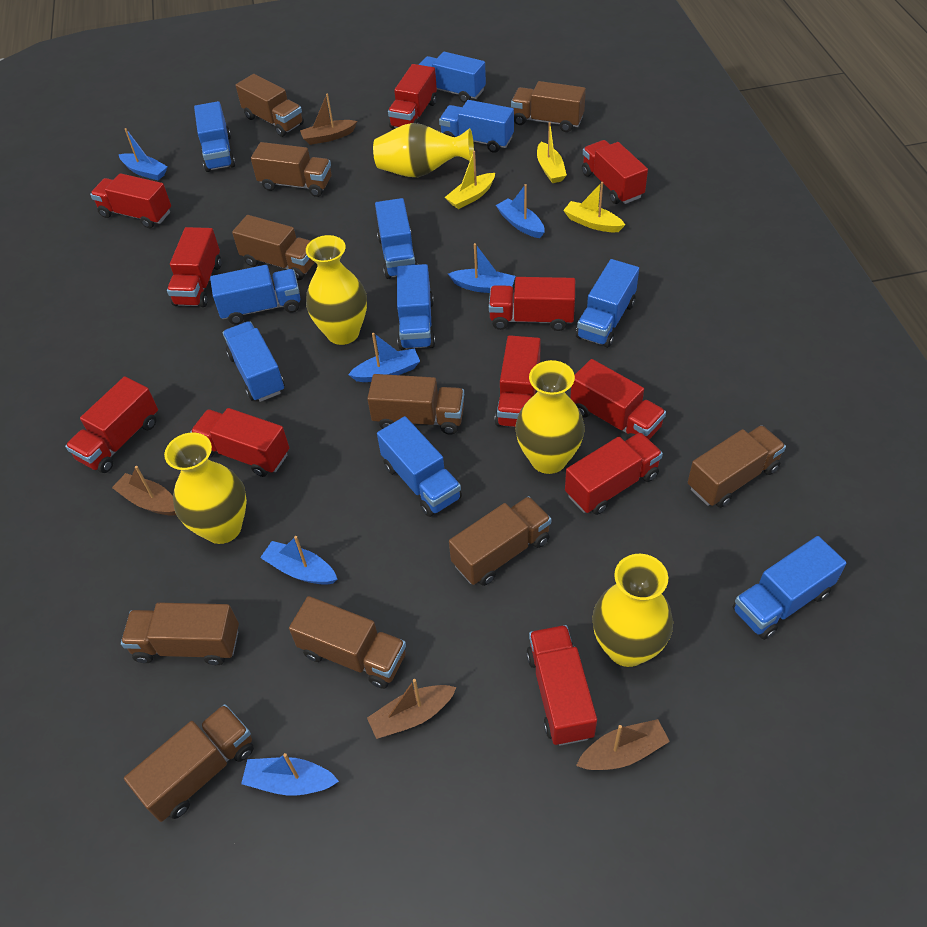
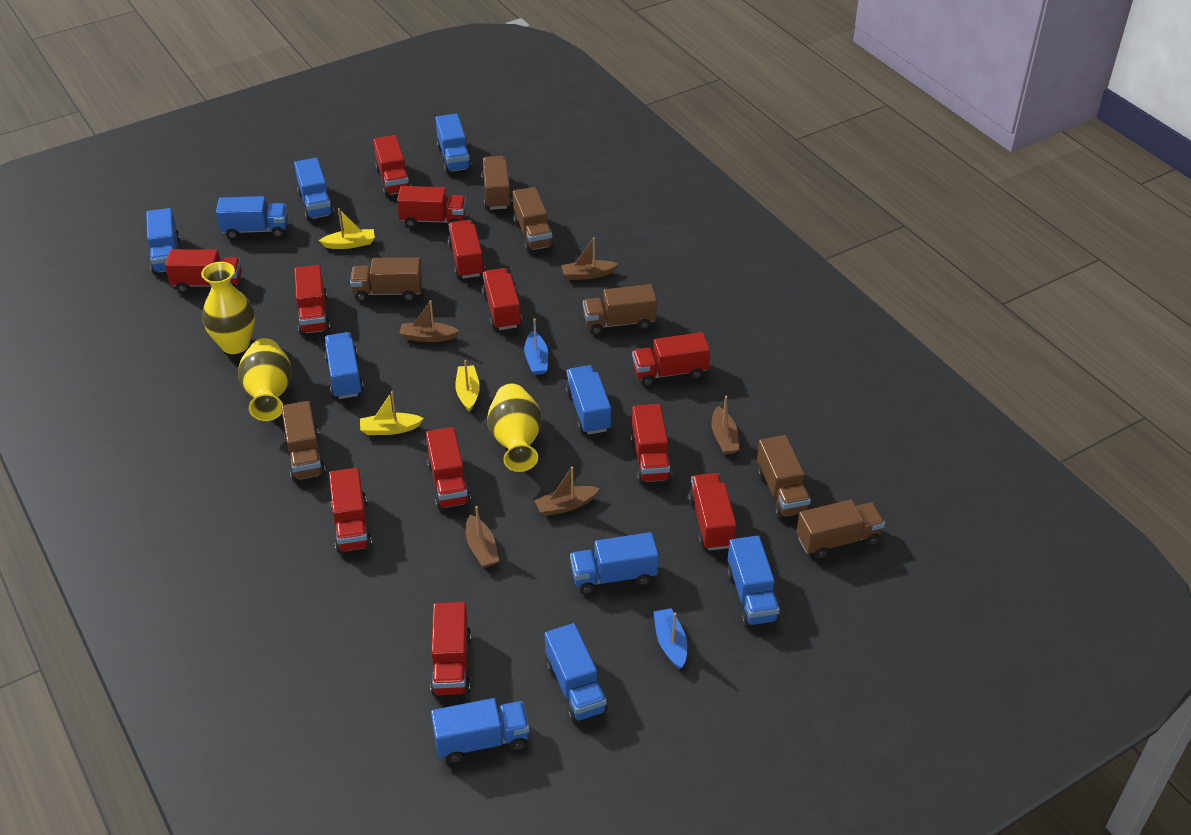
blue boat: 6 -> 2
brown boat: 4 -> 5
brown truck: 10 -> 7
red truck: 11 -> 12
yellow vase: 5 -> 3

